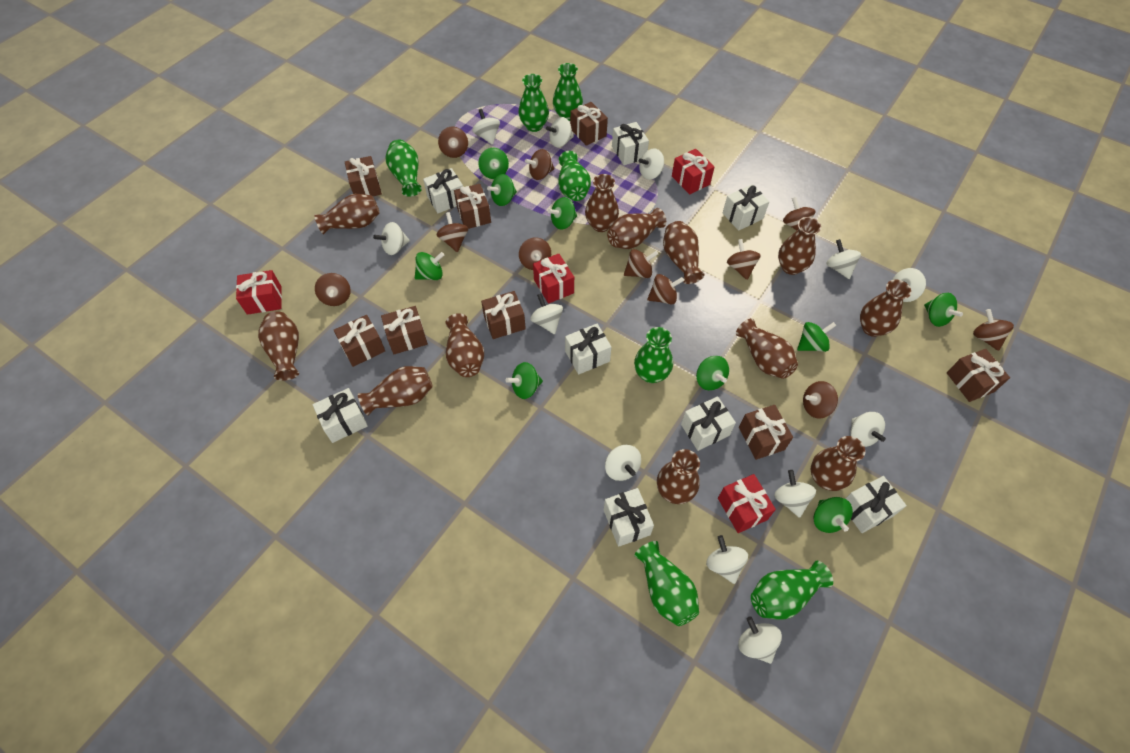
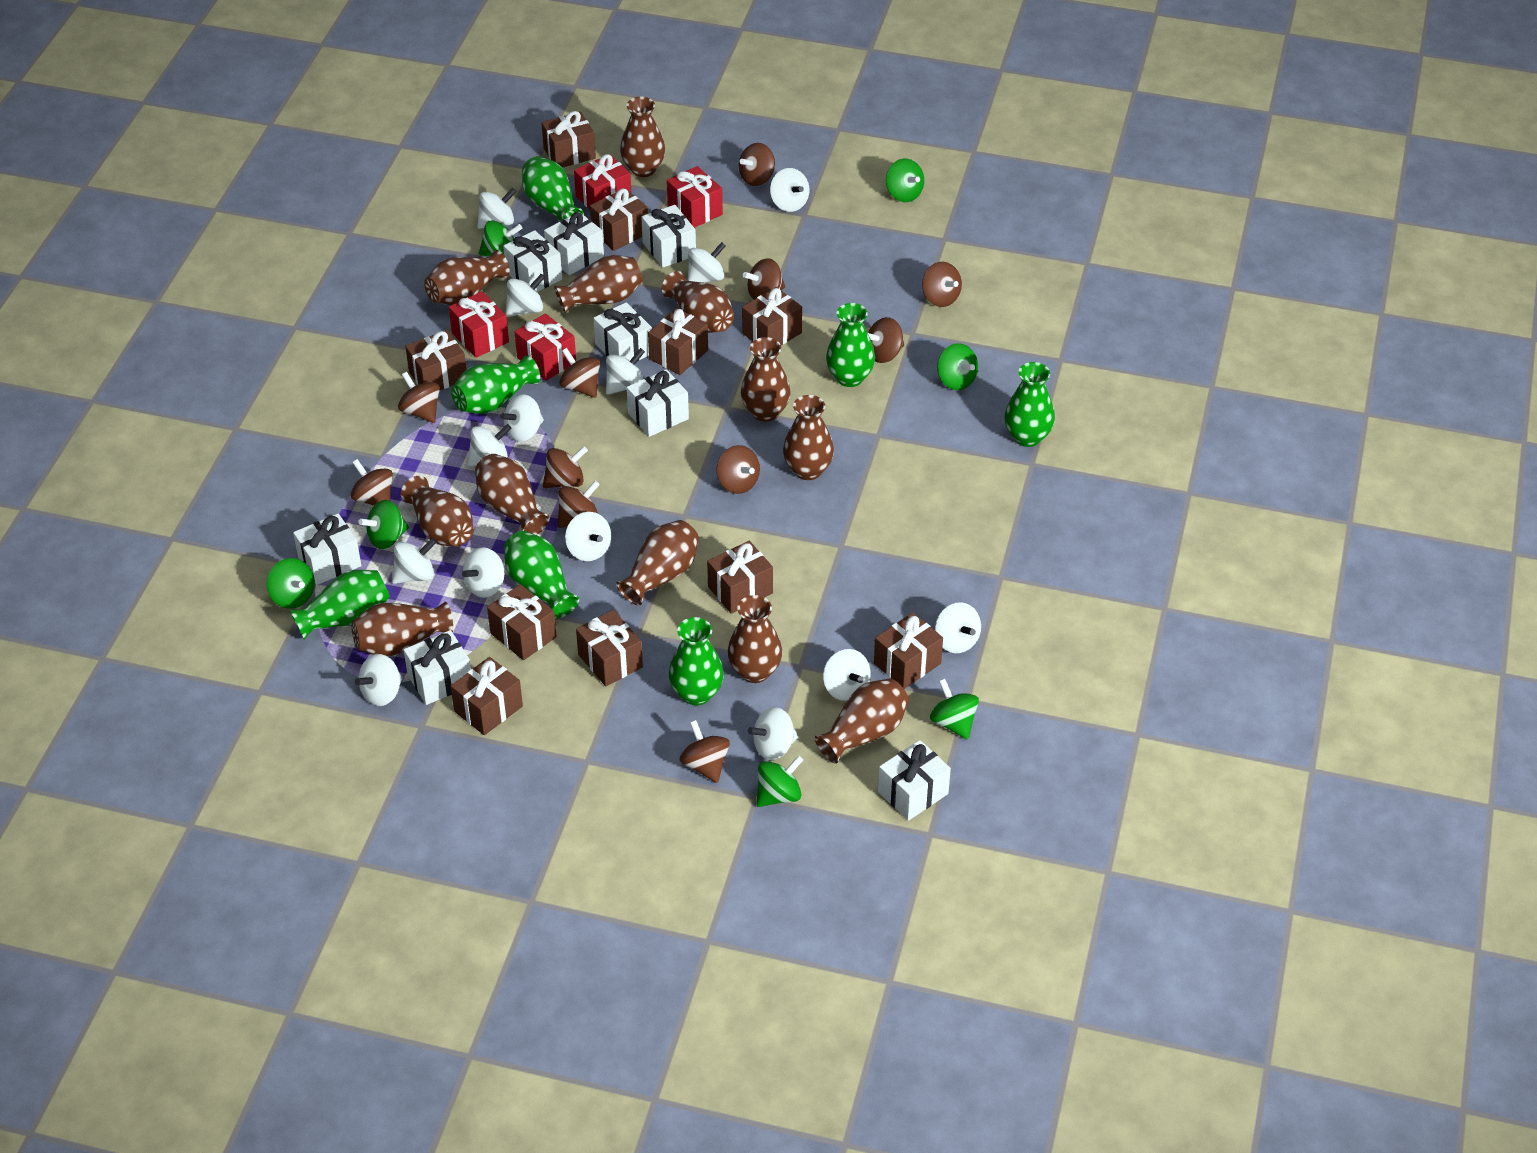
brown gift: 8 -> 10
green spinning top: 9 -> 7
white spinning top: 12 -> 14

